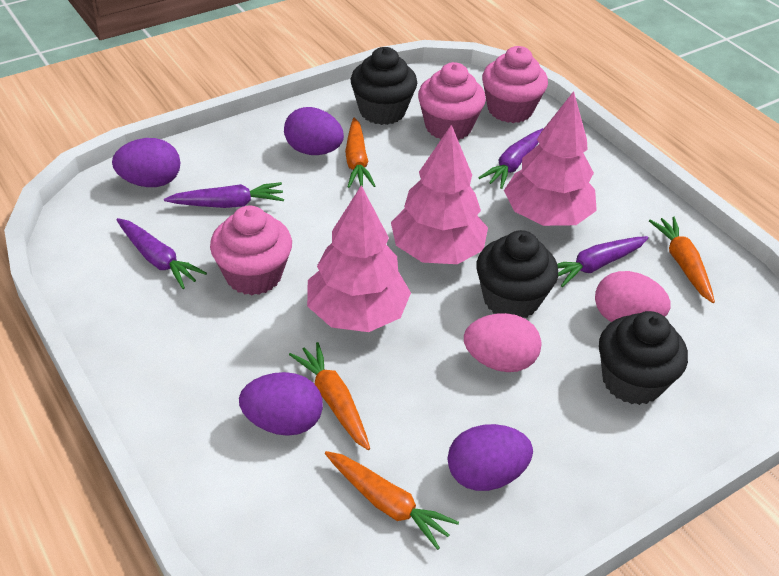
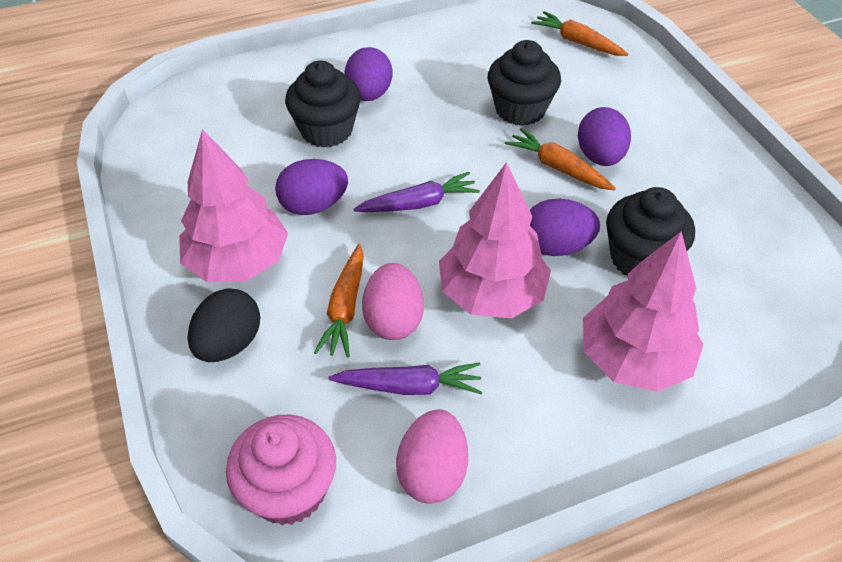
black egg: 0 -> 1
orange carrot: 4 -> 3
pink cupcake: 3 -> 1
purple carrot: 4 -> 2

